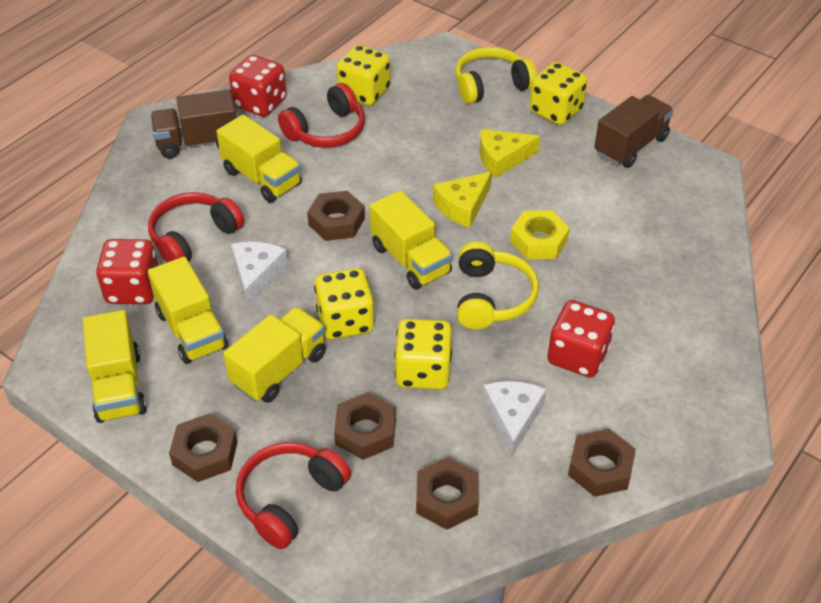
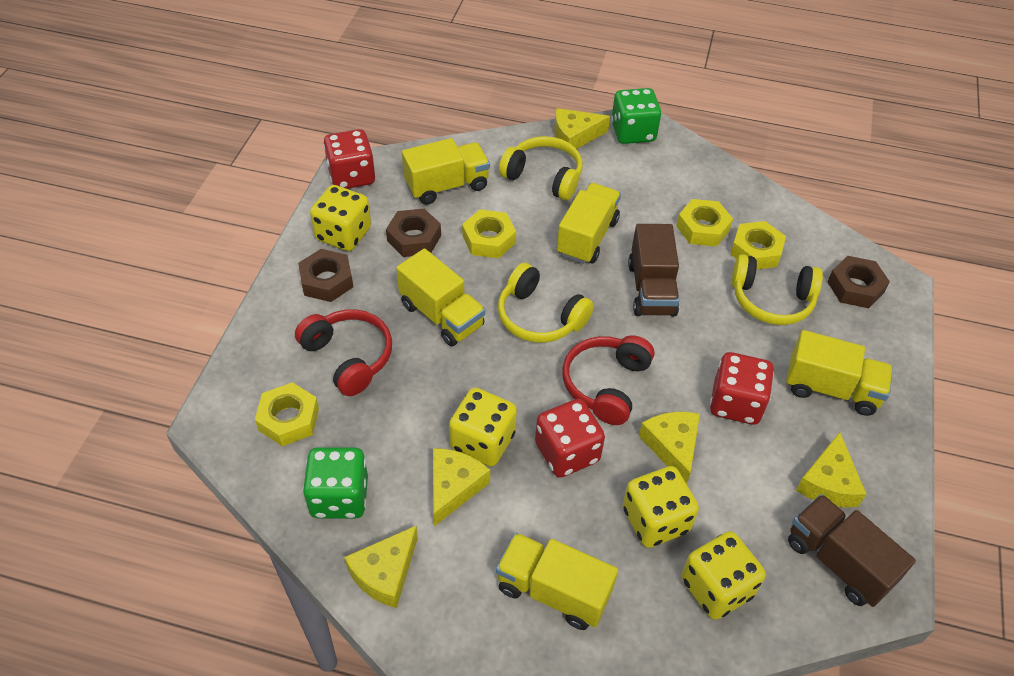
brown nut: 5 -> 3
green dice: 0 -> 2
red headphones: 3 -> 2
white cheese: 2 -> 0
yellow cheese: 2 -> 5
yellow headphones: 2 -> 3
yellow nut: 1 -> 4

